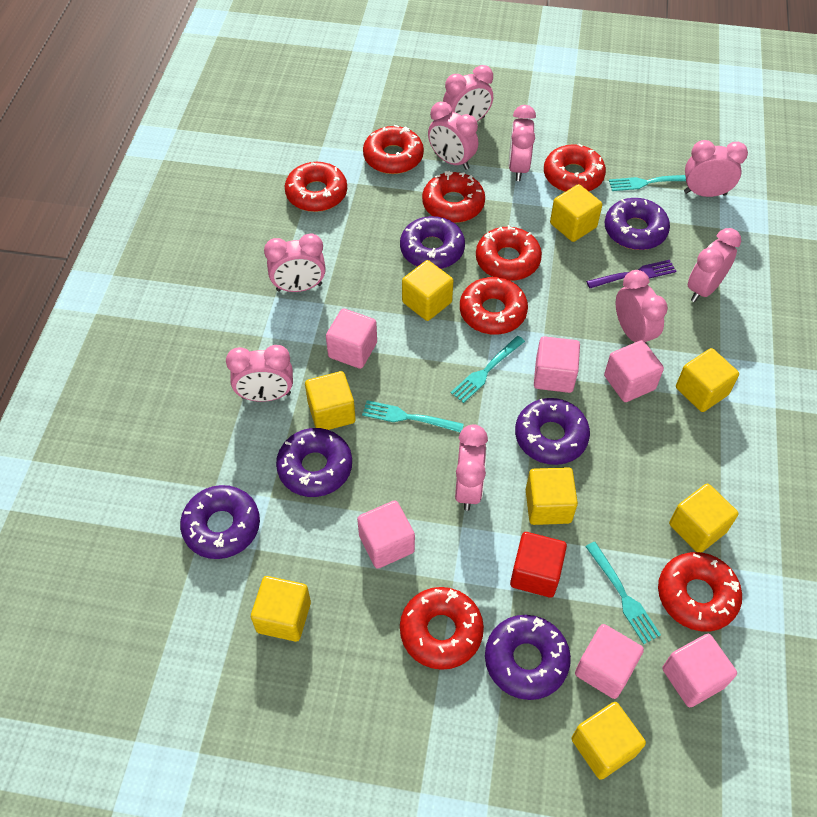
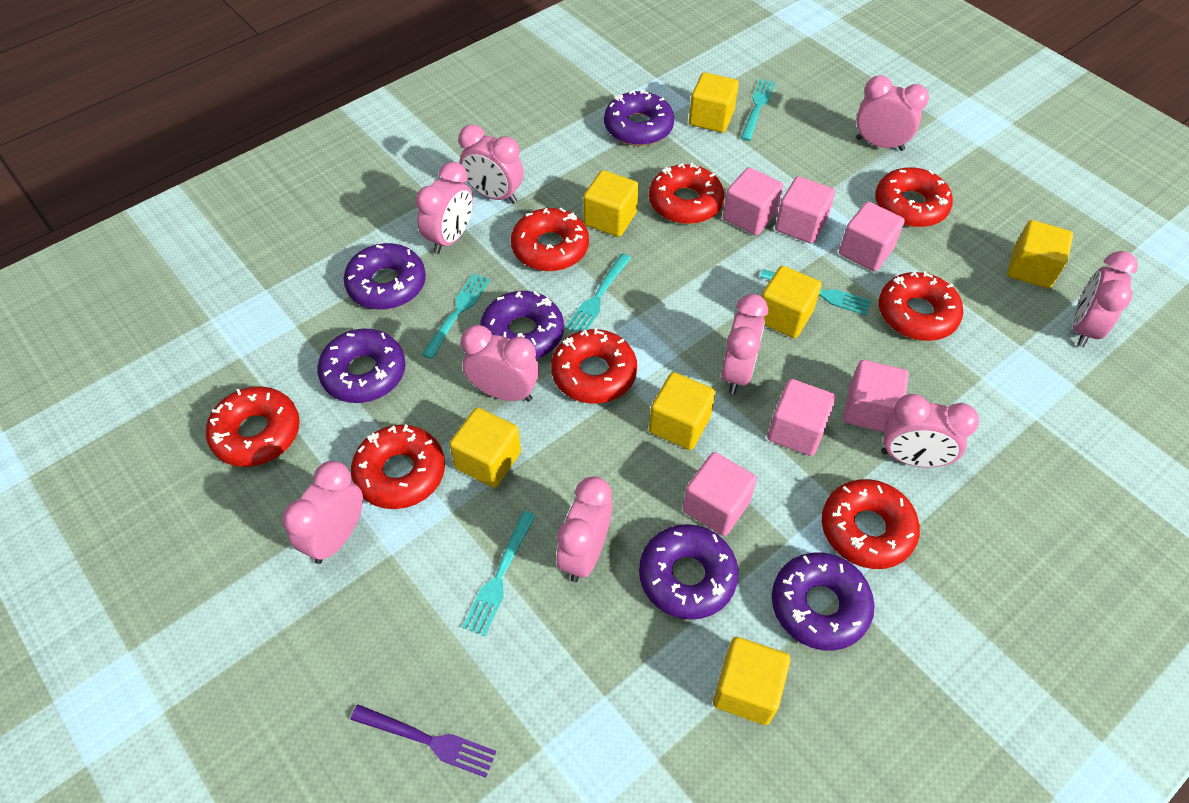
red cube: 1 -> 0
turquoise fork: 4 -> 5
yellow cube: 8 -> 7

